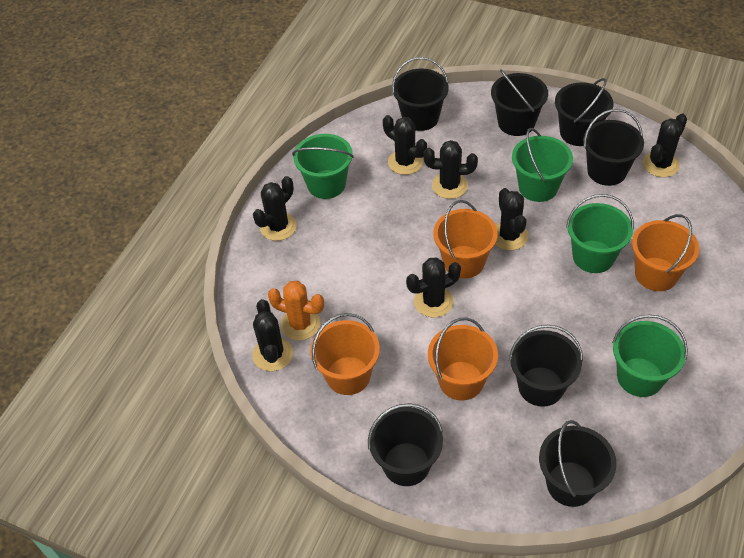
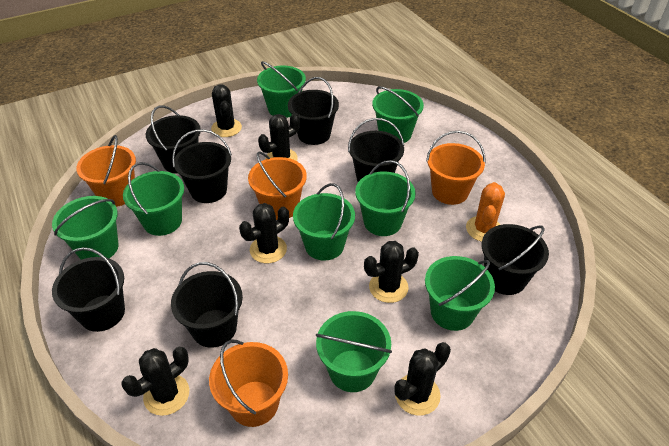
black cactus: 7 -> 6
green bucket: 4 -> 8

